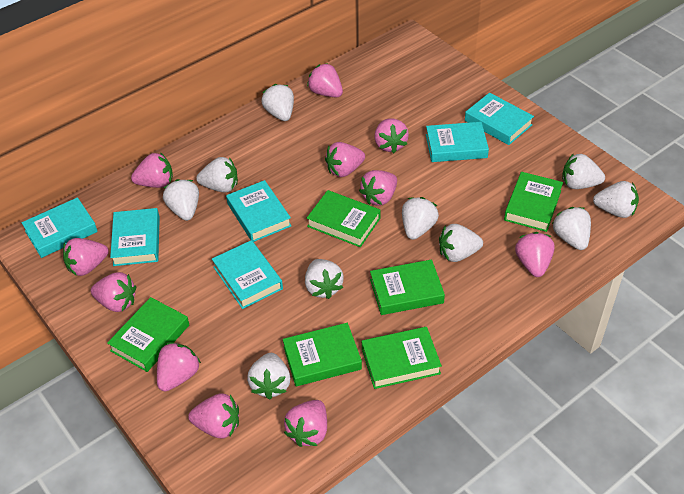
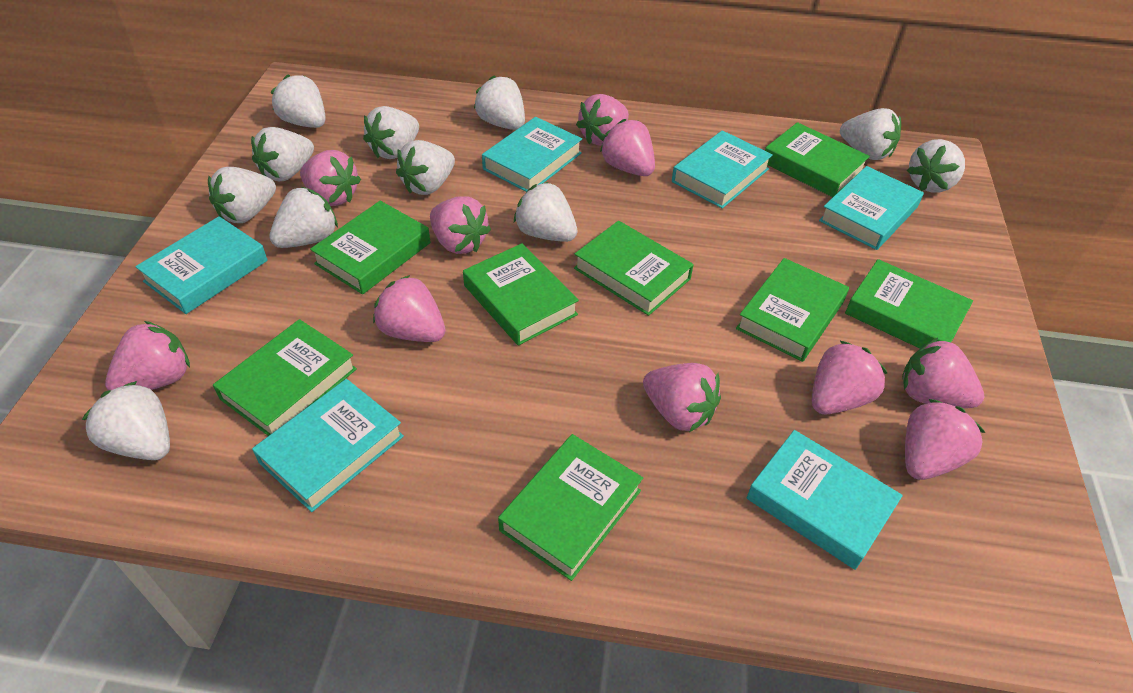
green book: 6 -> 8
pink strawberry: 11 -> 10
white strawberry: 10 -> 11

